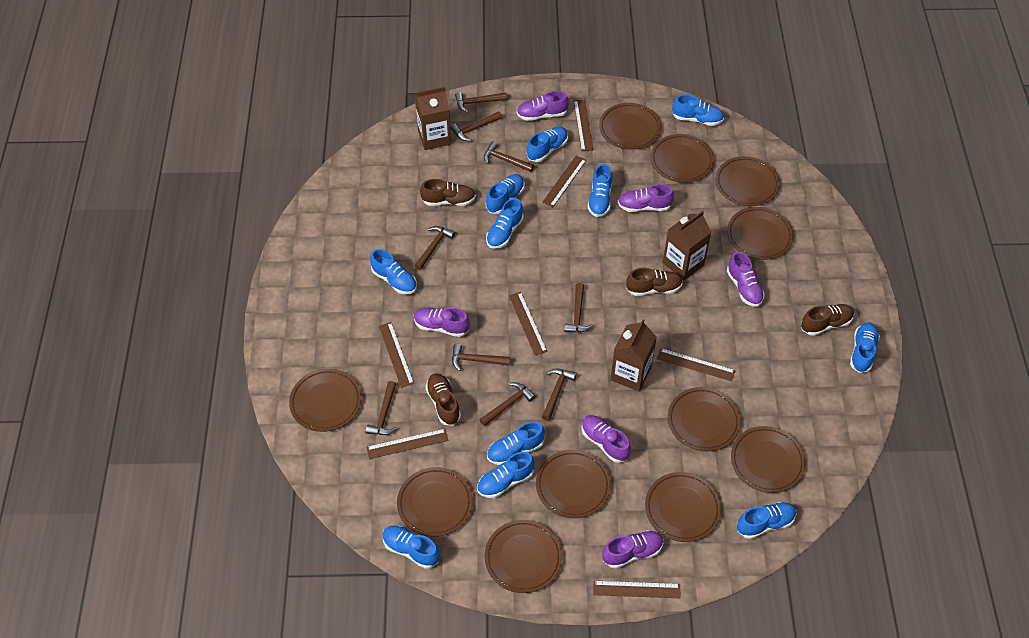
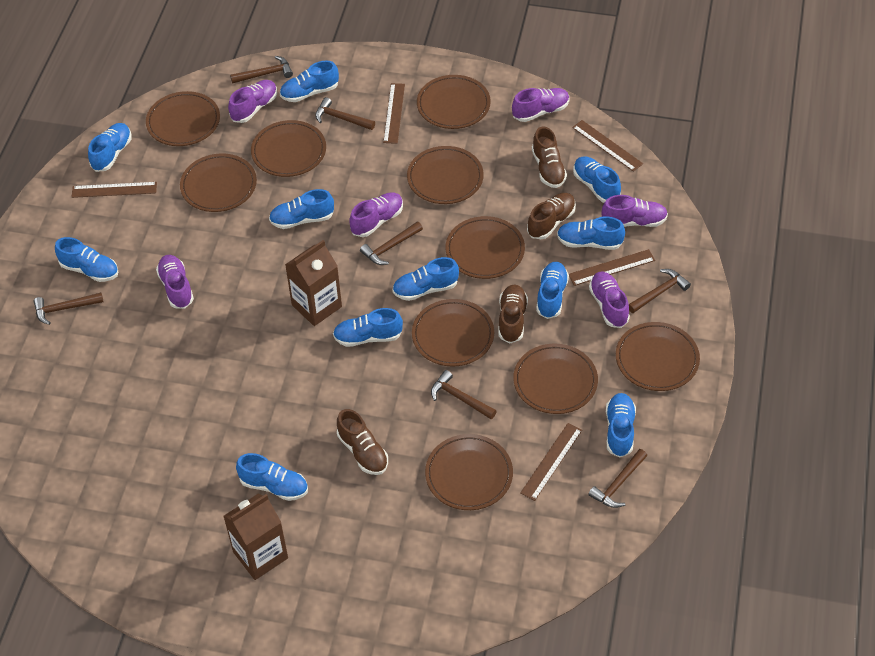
brown carton: 3 -> 2
brown hammer: 9 -> 7
brown plate: 11 -> 10
brown ruler: 7 -> 5

